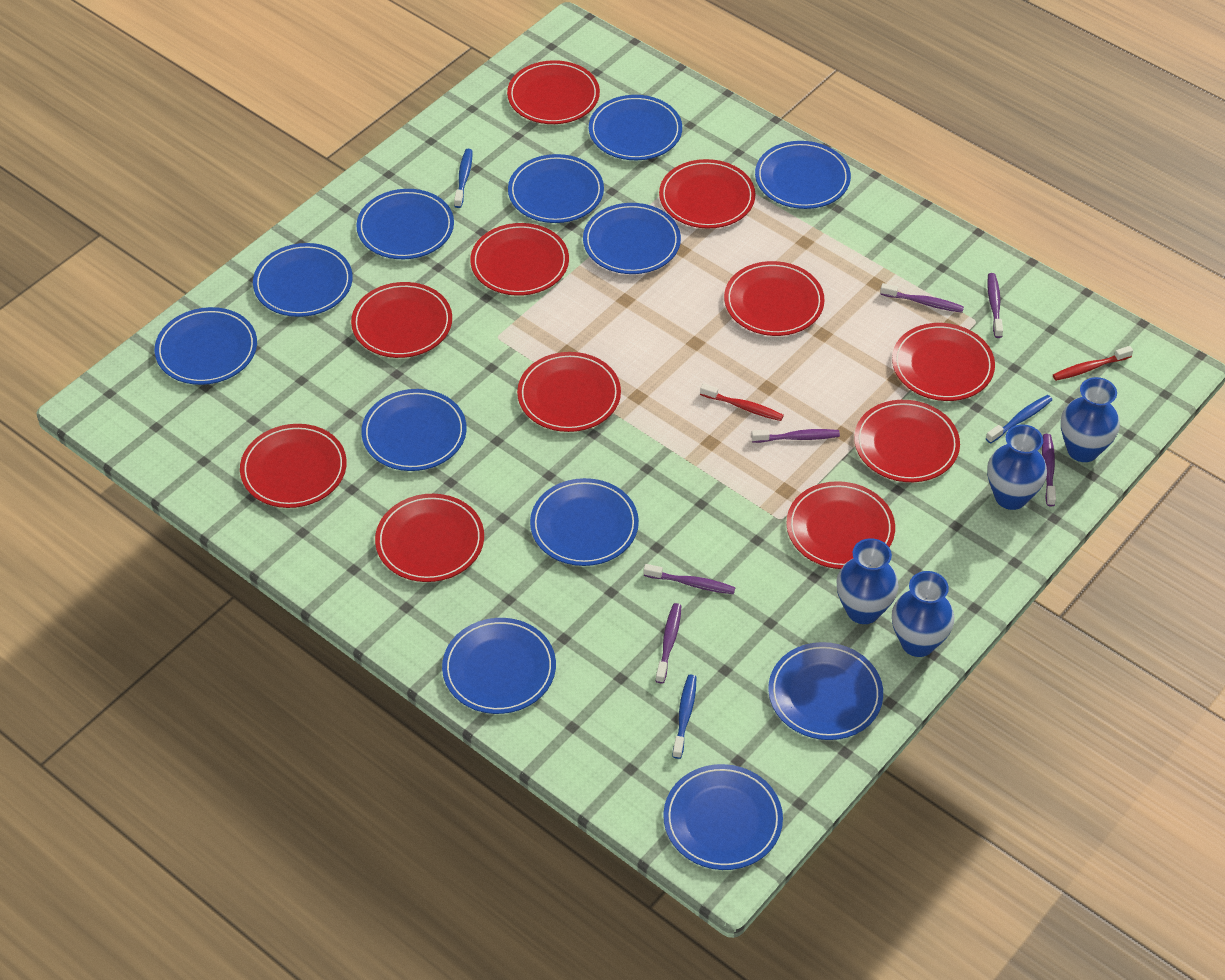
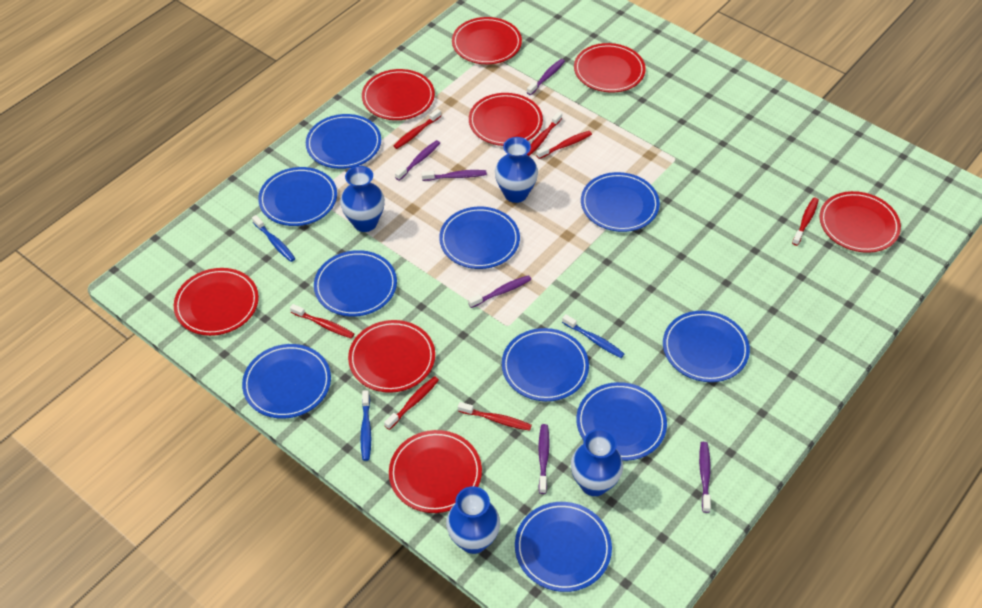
blue plate: 12 -> 10
red plate: 11 -> 8
red toothbrush: 2 -> 7

